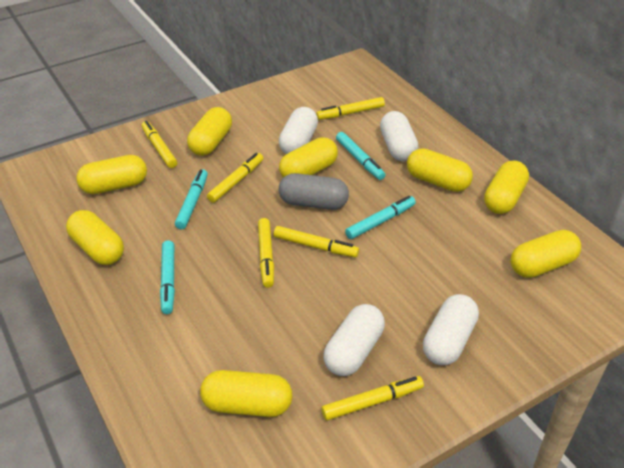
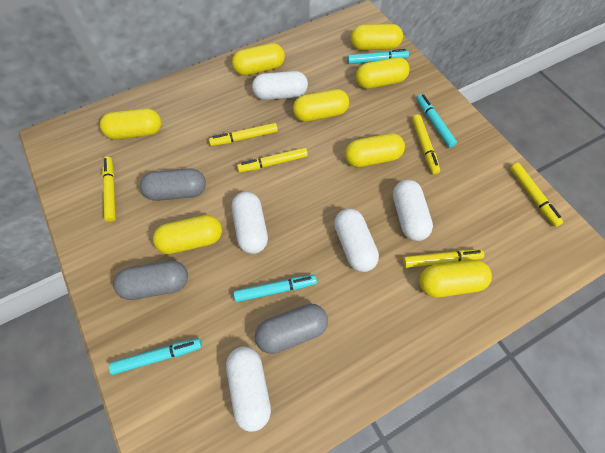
grey capsule: 1 -> 3
white capsule: 4 -> 5

